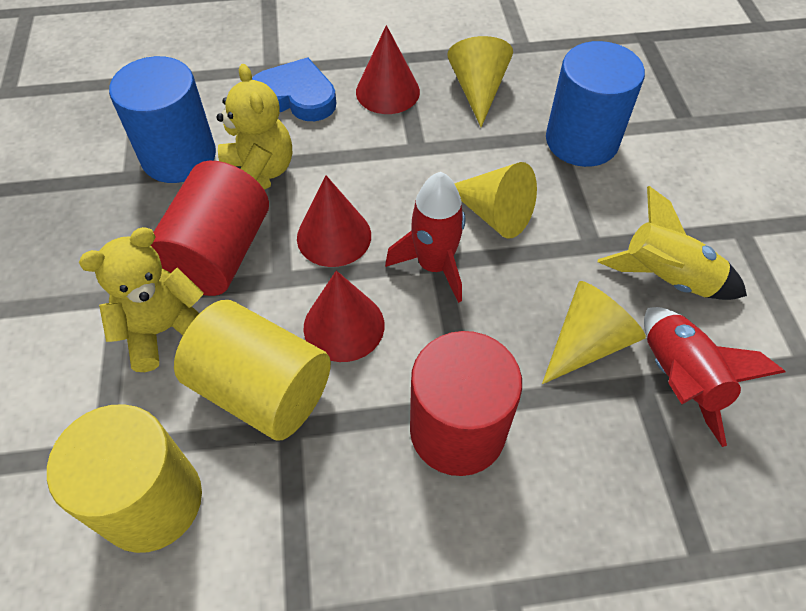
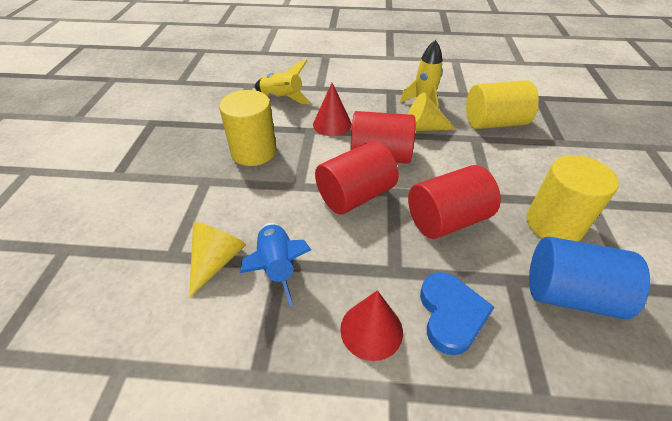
blue cylinder: 2 -> 1
blue rocket: 0 -> 1
red cone: 3 -> 2
red cylinder: 2 -> 3
red rocket: 2 -> 0
yellow cone: 3 -> 2
yellow cylinder: 2 -> 3
yellow rocket: 1 -> 2
yellow teddy bear: 2 -> 0

